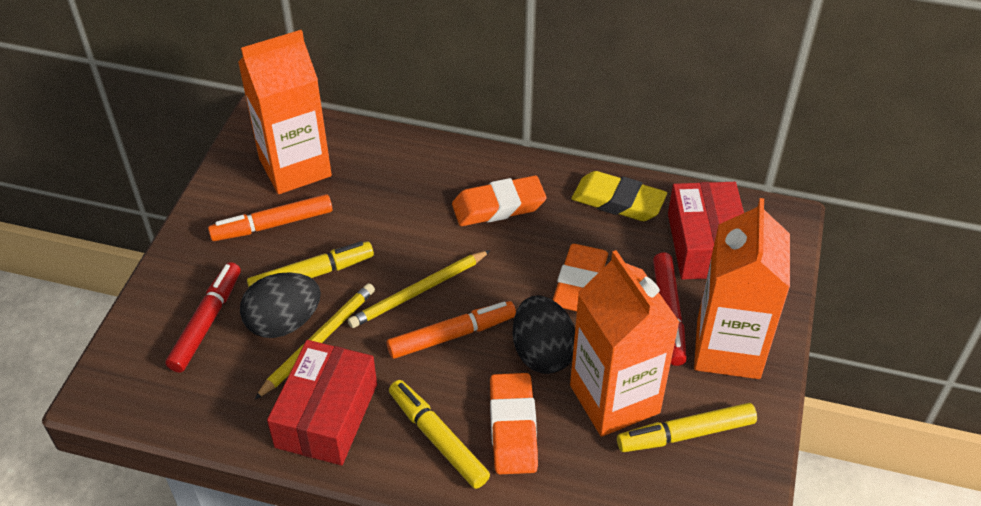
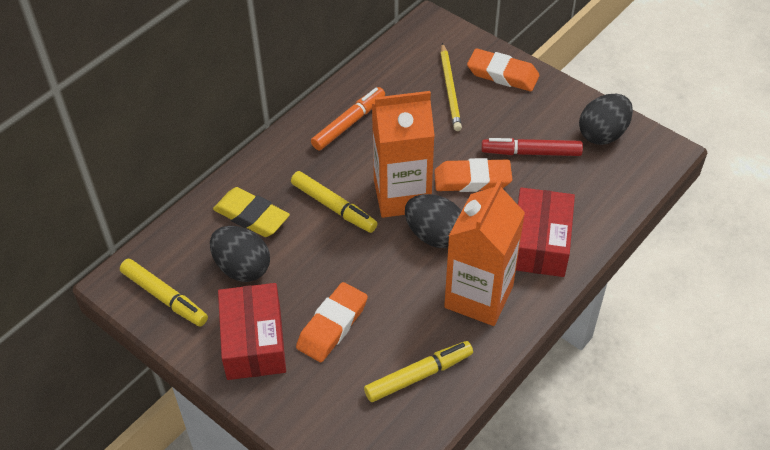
black egg: 2 -> 3
orange carton: 3 -> 2
orange marker: 2 -> 1
red marker: 2 -> 1
yellow pencil: 2 -> 1

